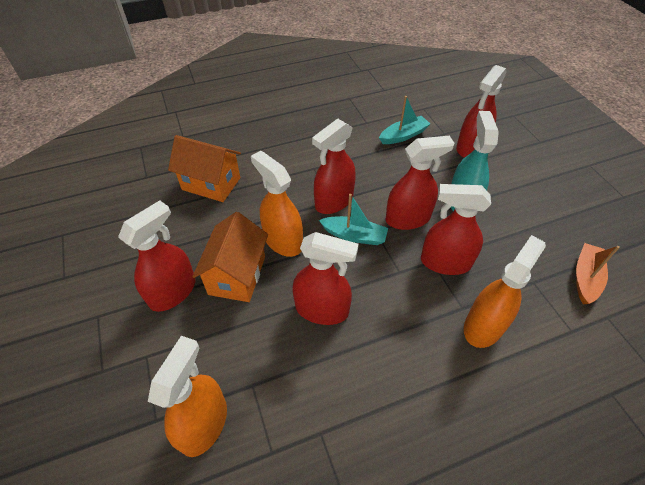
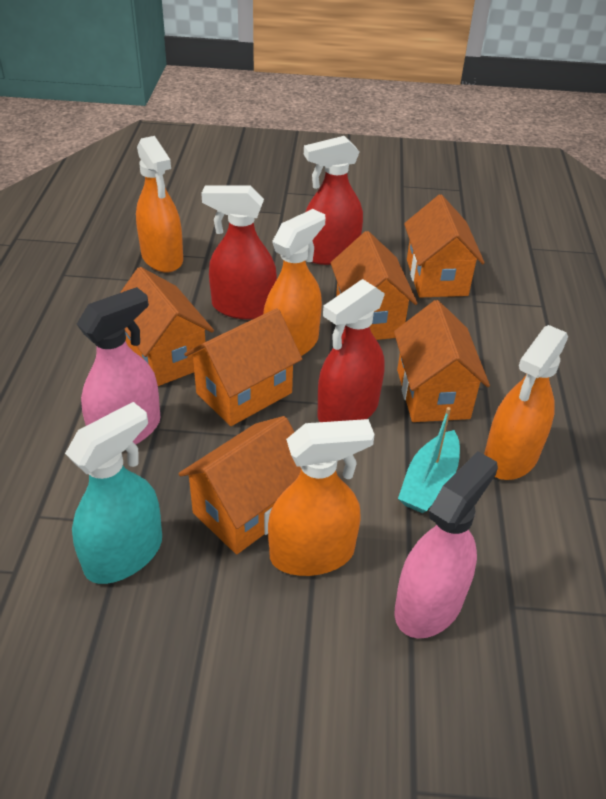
orange boat: 1 -> 0
orange house: 2 -> 6
orange spray bottle: 3 -> 4
pink spray bottle: 0 -> 2
red spray bottle: 6 -> 3
turquoise boat: 2 -> 1

